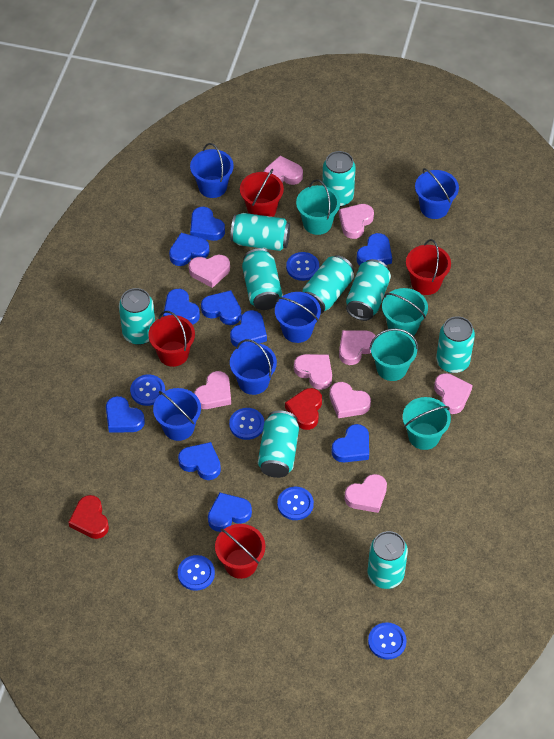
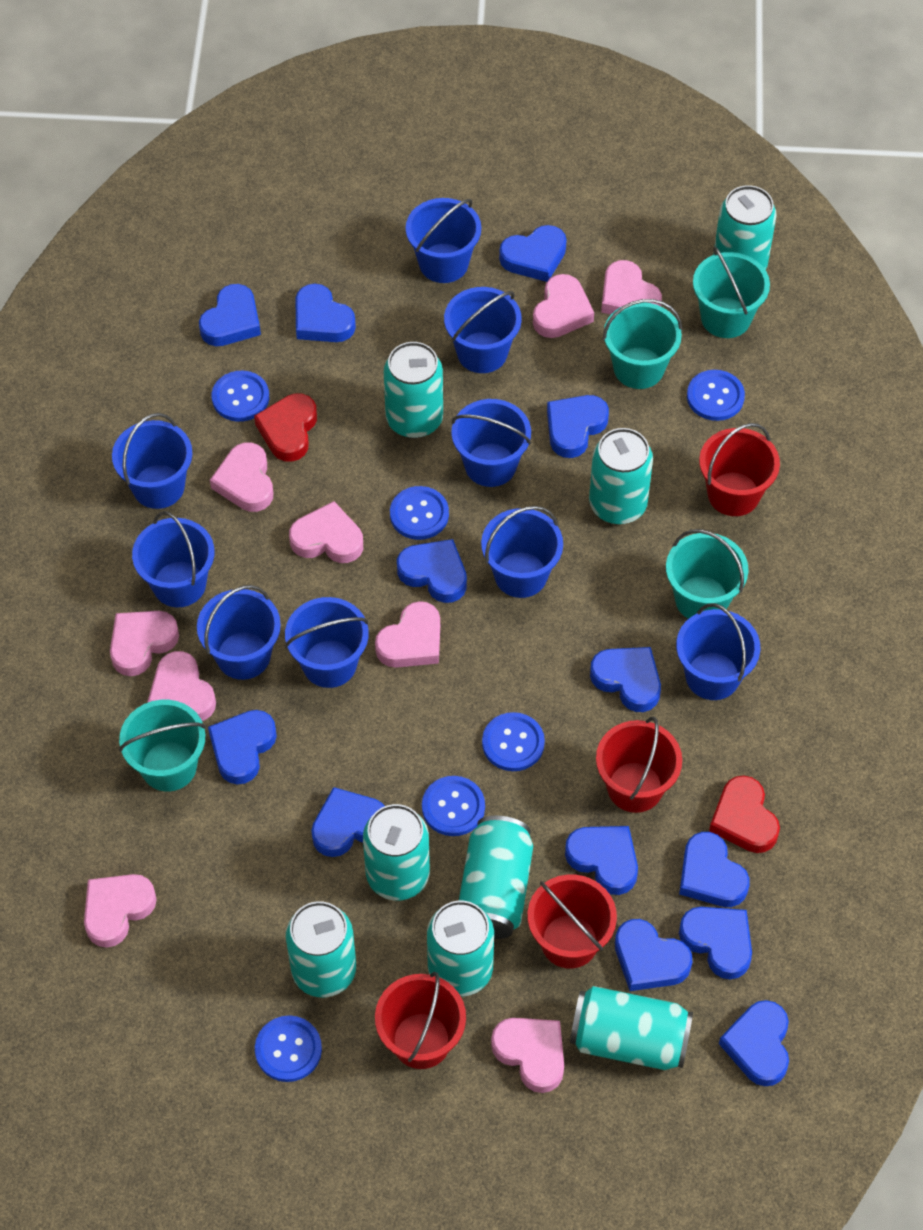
blue bucket: 5 -> 9
blue heart: 10 -> 13
turquoise can: 9 -> 8

